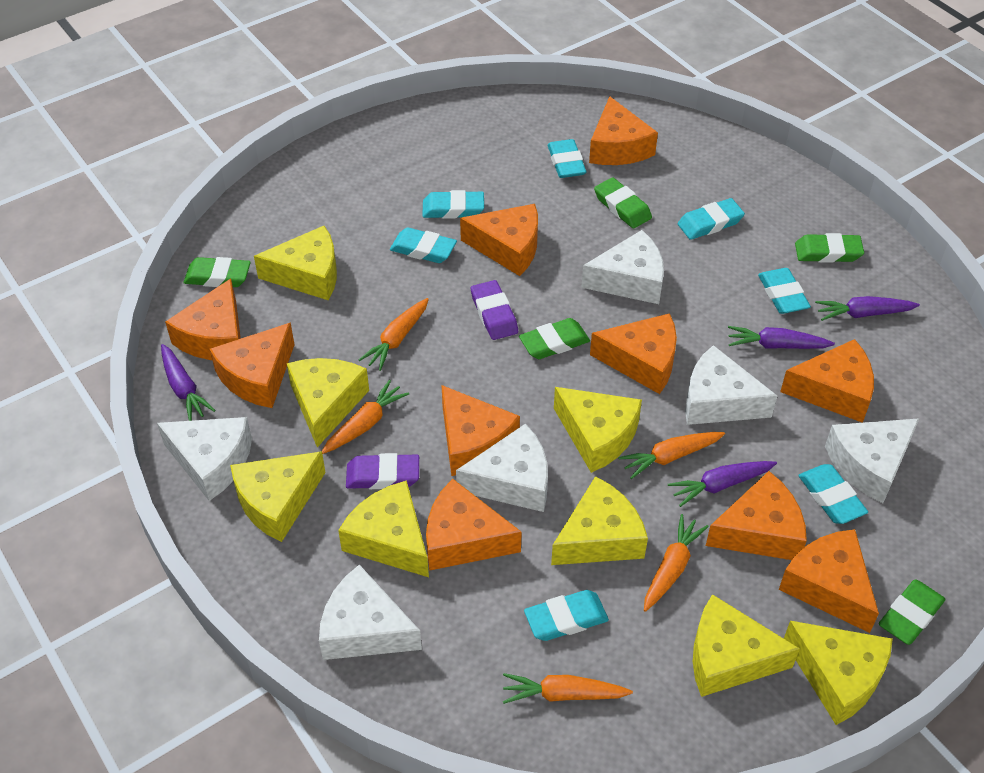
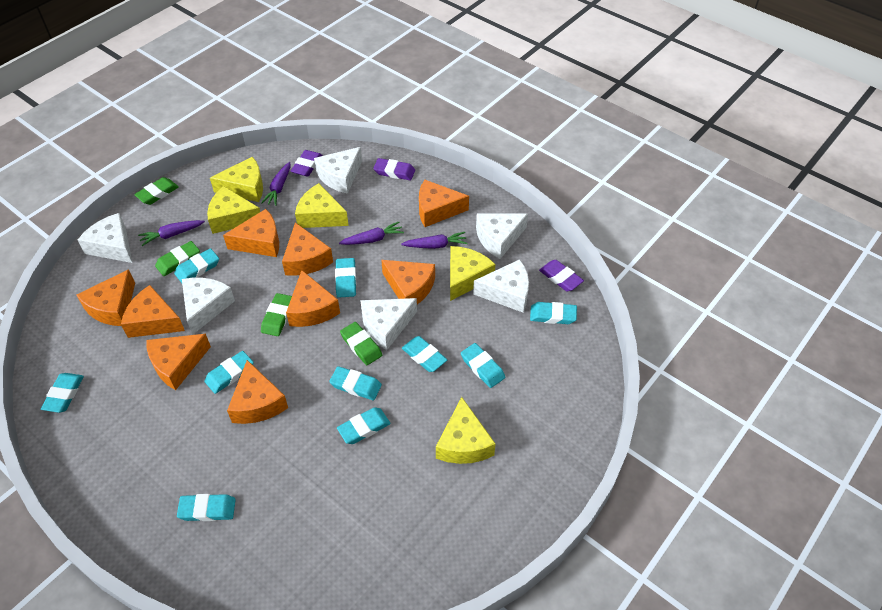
green eraser: 5 -> 4
orange carrot: 5 -> 0
orange cheese: 10 -> 9
purple eraser: 2 -> 3
turquoise eraser: 7 -> 10
yellow cheese: 8 -> 5

